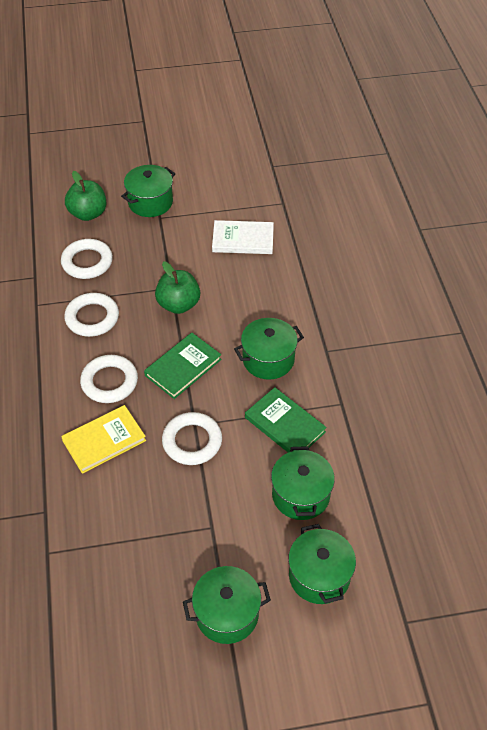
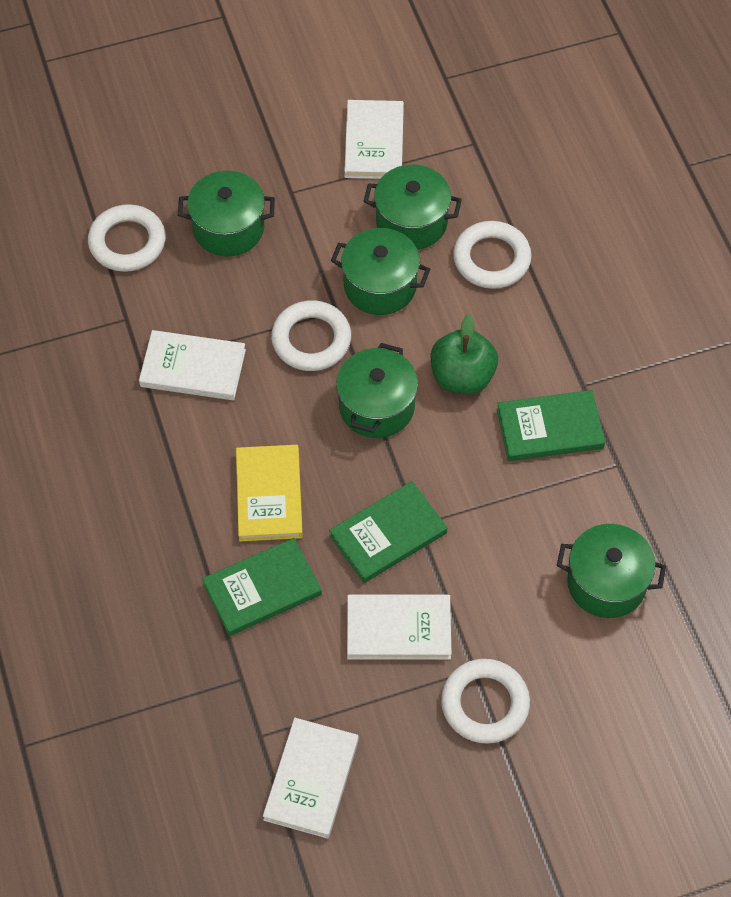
green apple: 2 -> 1
green book: 2 -> 3
white book: 1 -> 4

